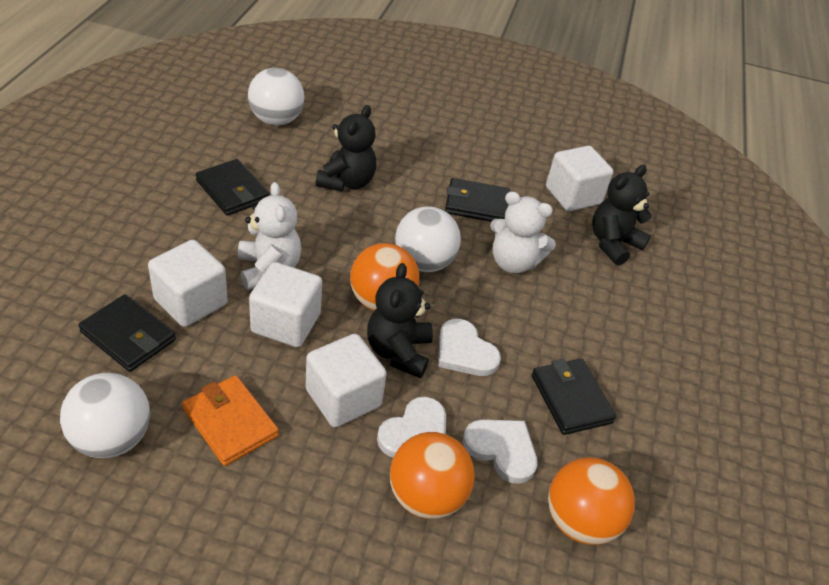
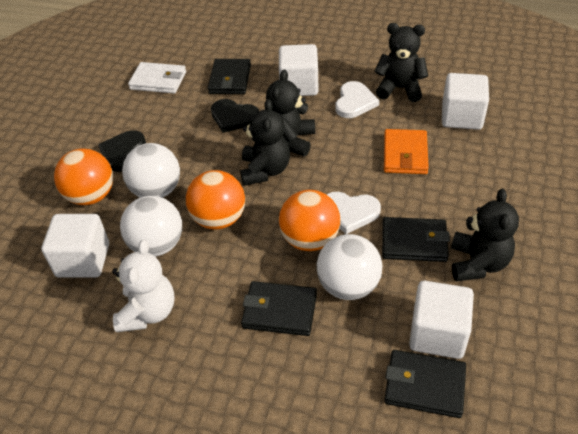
black heart: 0 -> 2
black teddy bear: 3 -> 4
white heart: 3 -> 2
white teddy bear: 2 -> 1
white wallet: 0 -> 1

